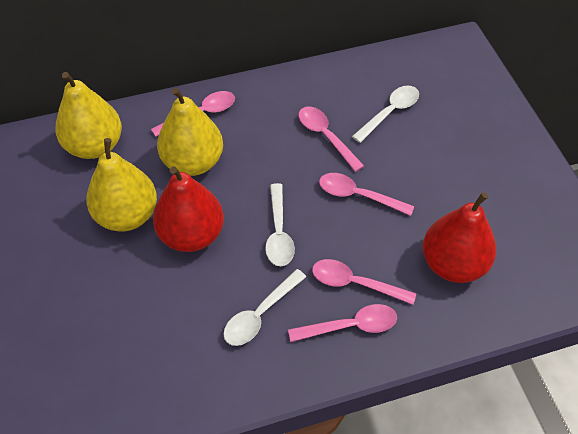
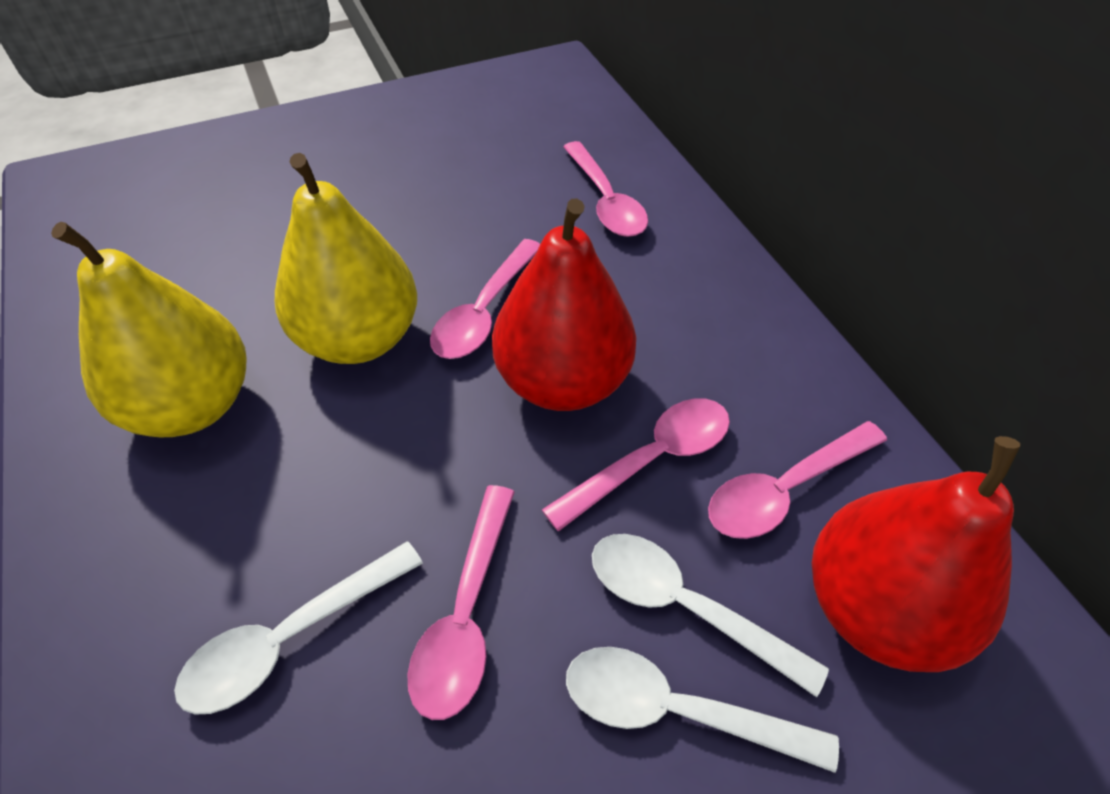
yellow pear: 3 -> 2

